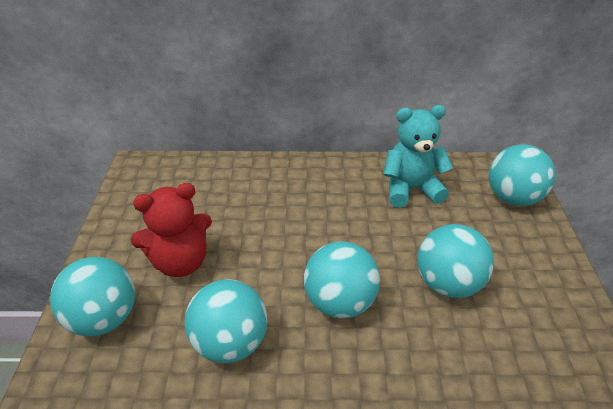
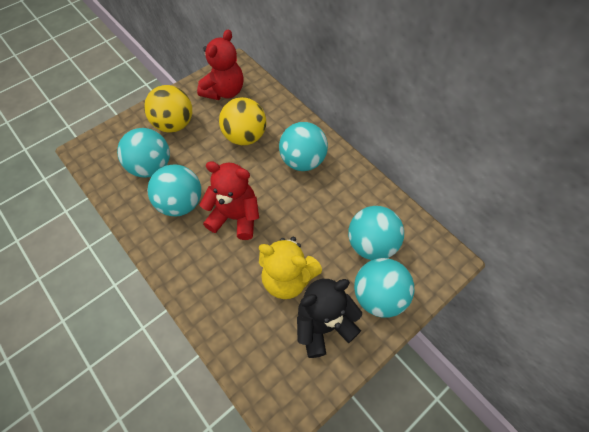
black teddy bear: 0 -> 1
red teddy bear: 1 -> 2
turquoise teddy bear: 1 -> 0
yellow ball: 0 -> 2
yellow teddy bear: 0 -> 1

